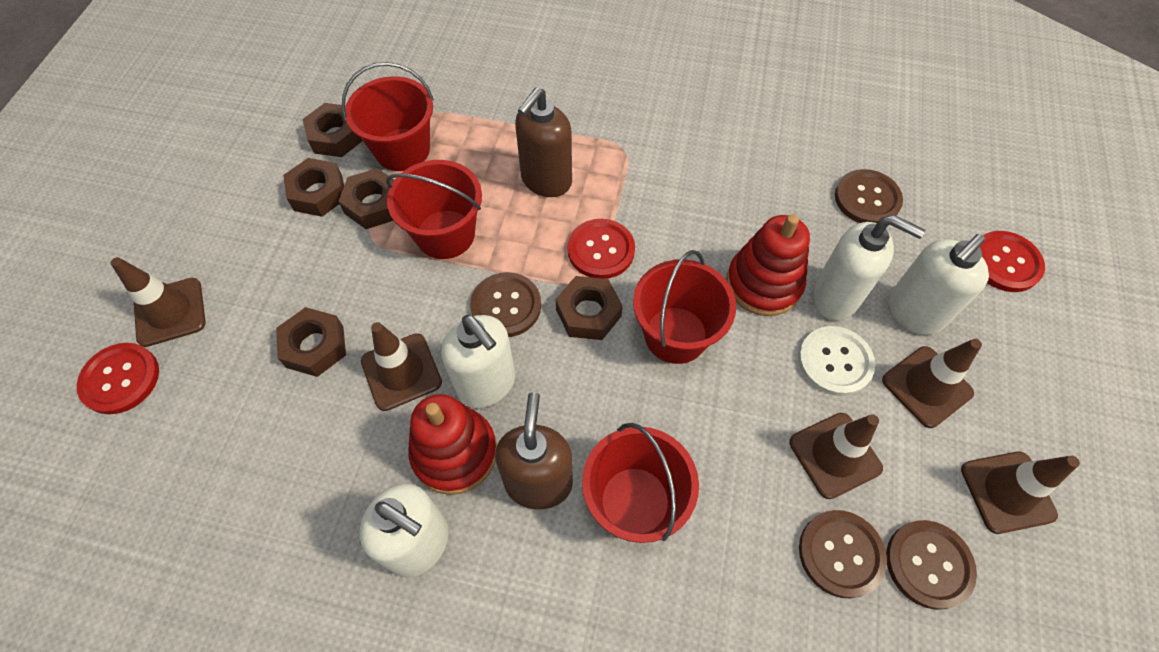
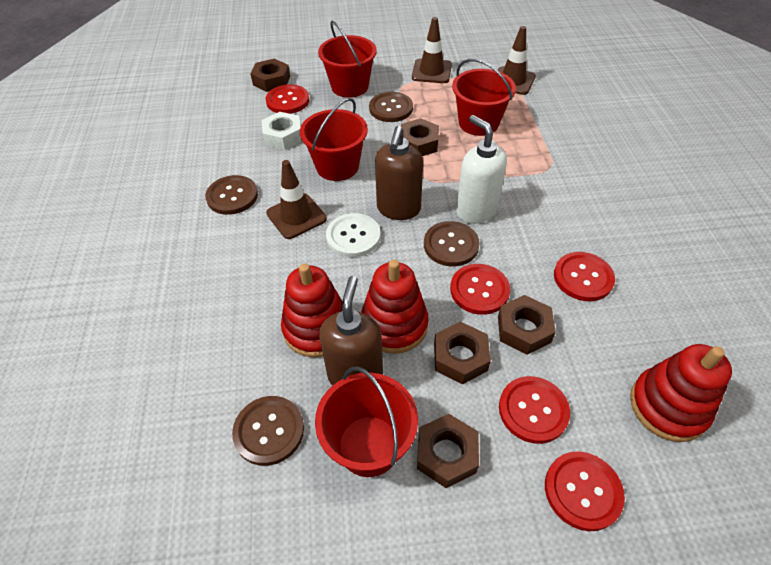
brown traffic cone: 5 -> 3
red button: 3 -> 5
red stacking toy: 2 -> 3
white nut: 0 -> 1
white soap dispenser: 4 -> 1

